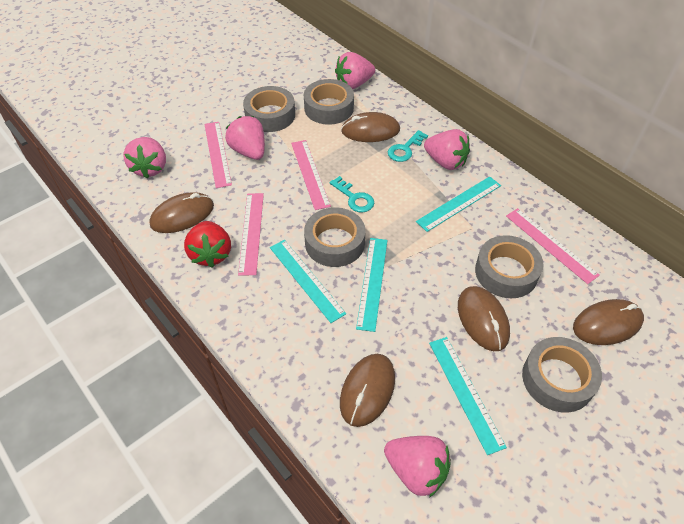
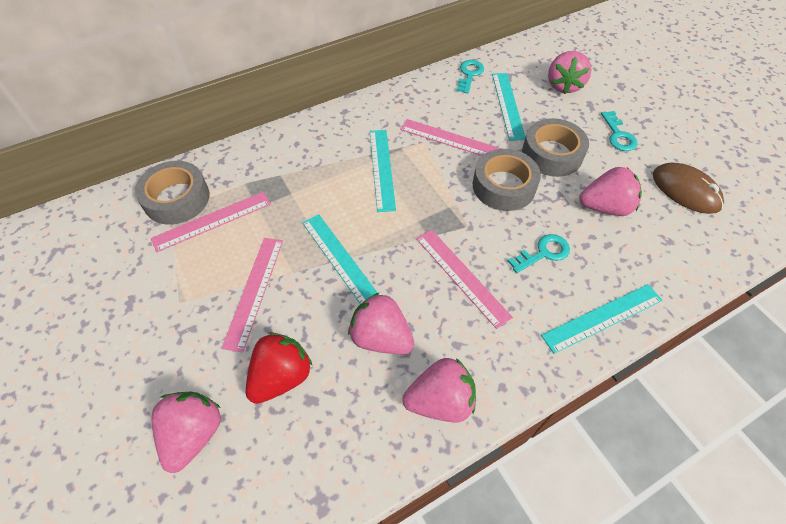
brown mouse: 5 -> 1
grey tape: 5 -> 3
turquoise key: 2 -> 3

